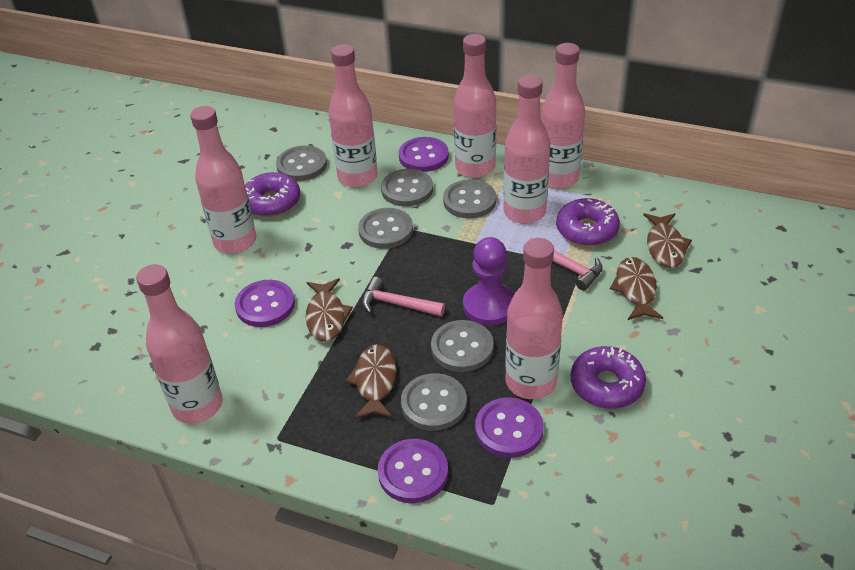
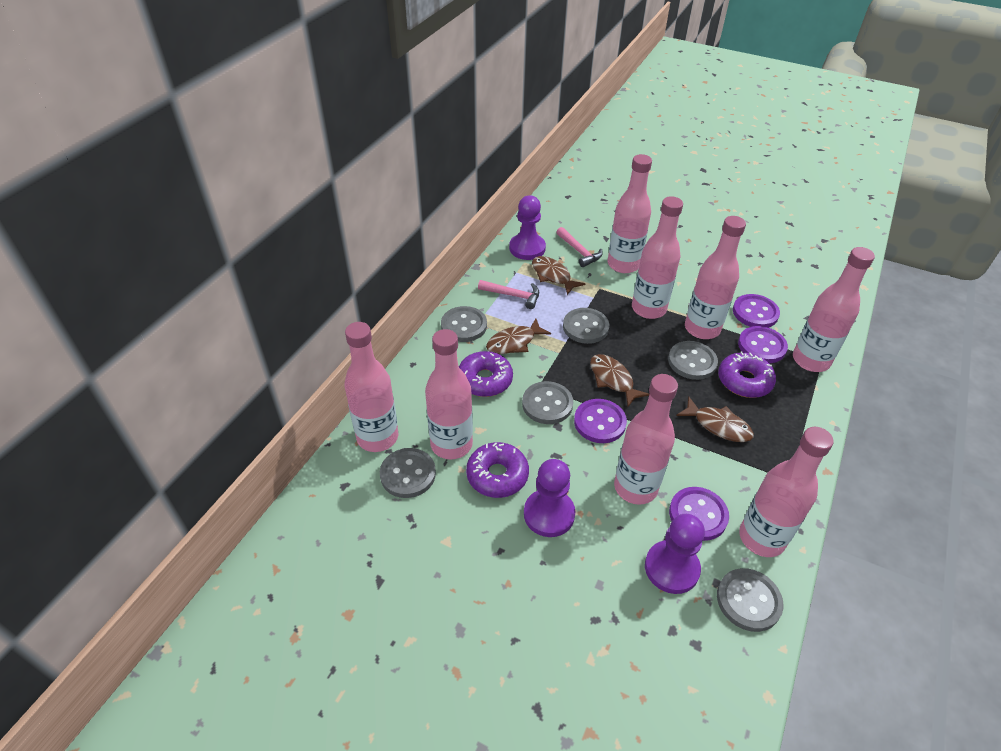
pink bottle: 7 -> 8
purple pawn: 1 -> 3

